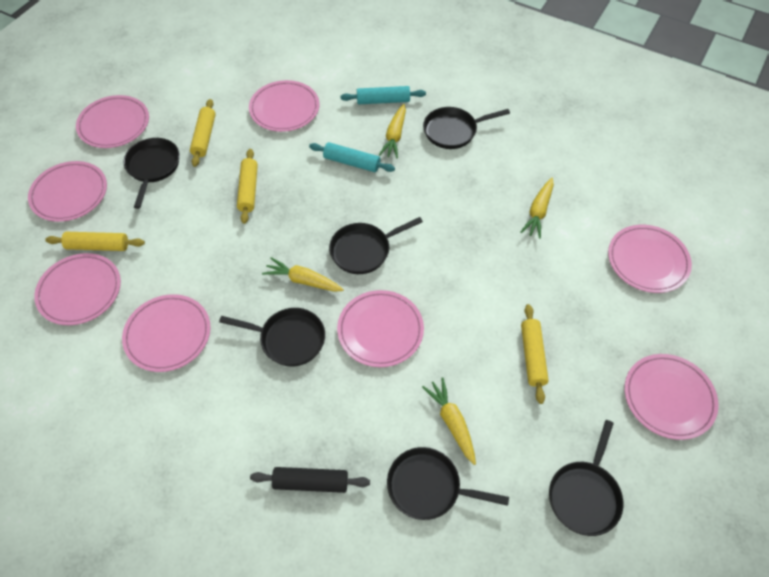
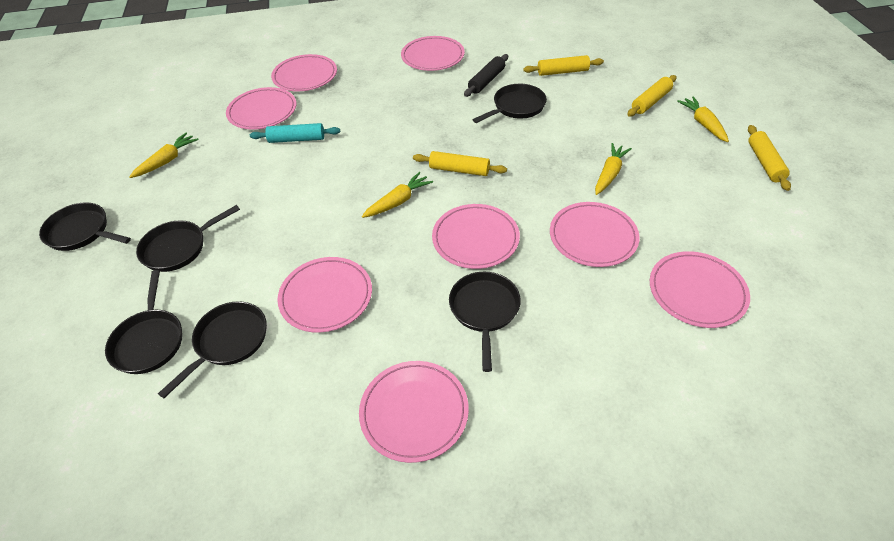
turquoise rolling pin: 2 -> 1

